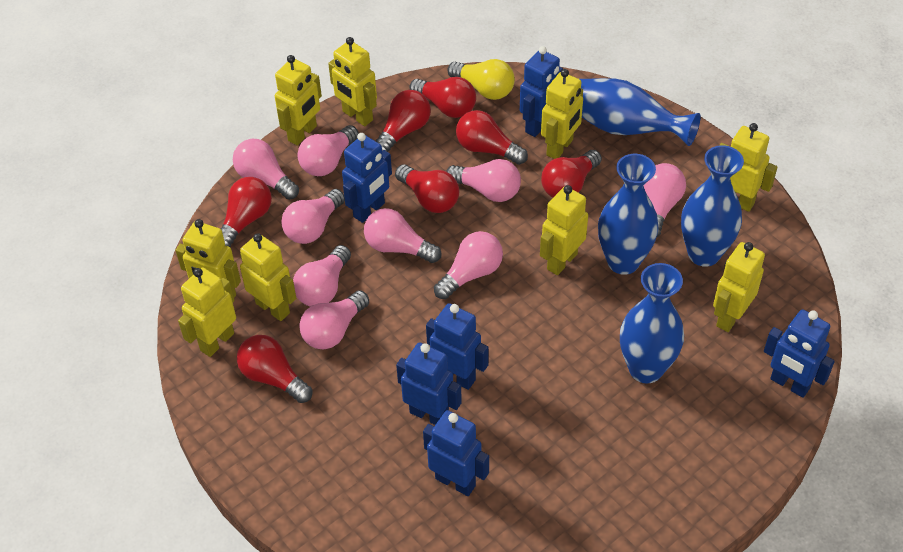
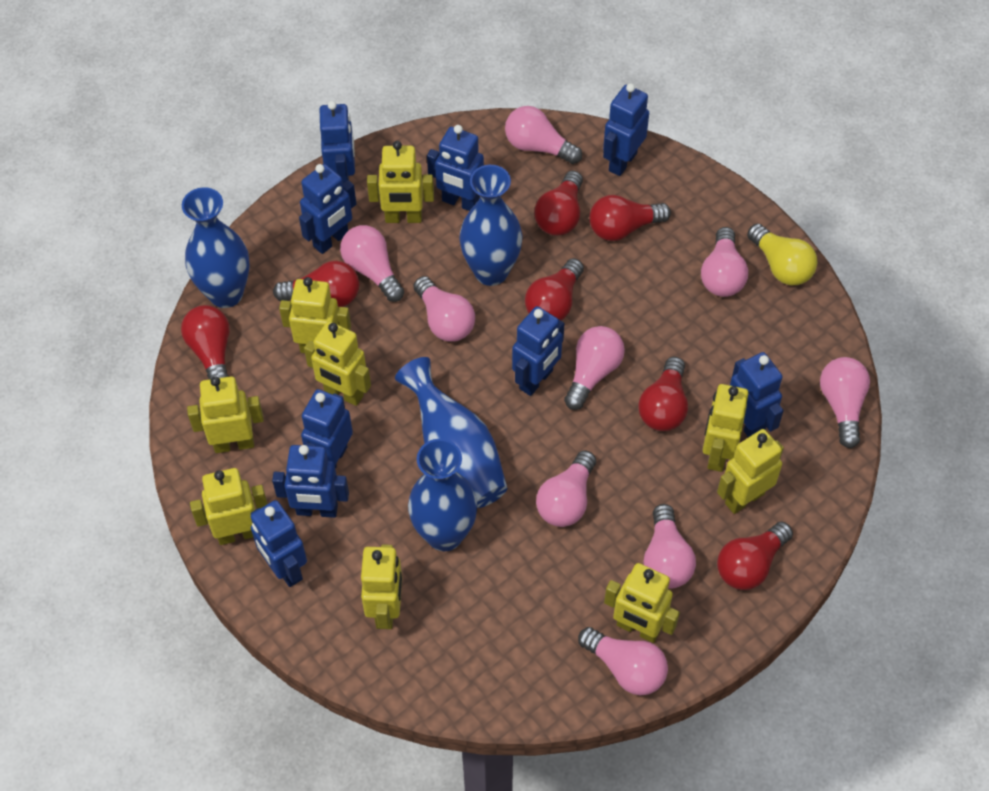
blue robot: 6 -> 9

